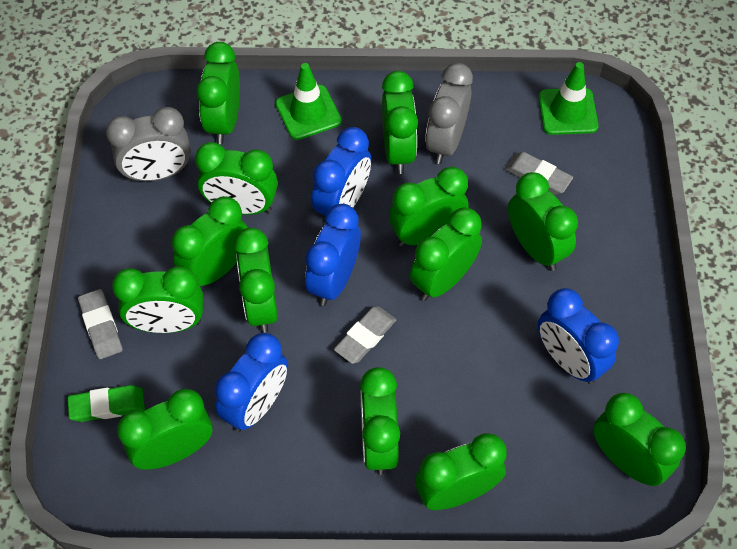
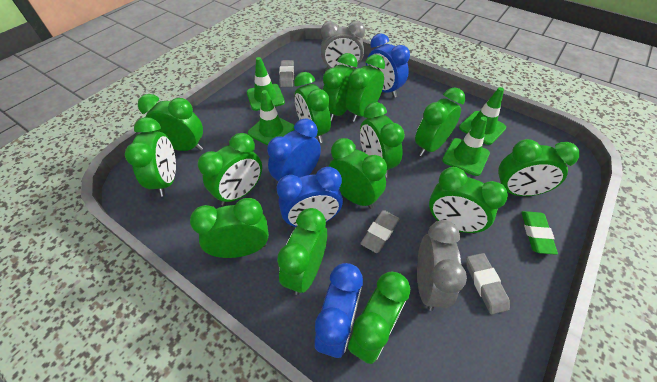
green clock: 13 -> 14
green traffic cone: 2 -> 4

